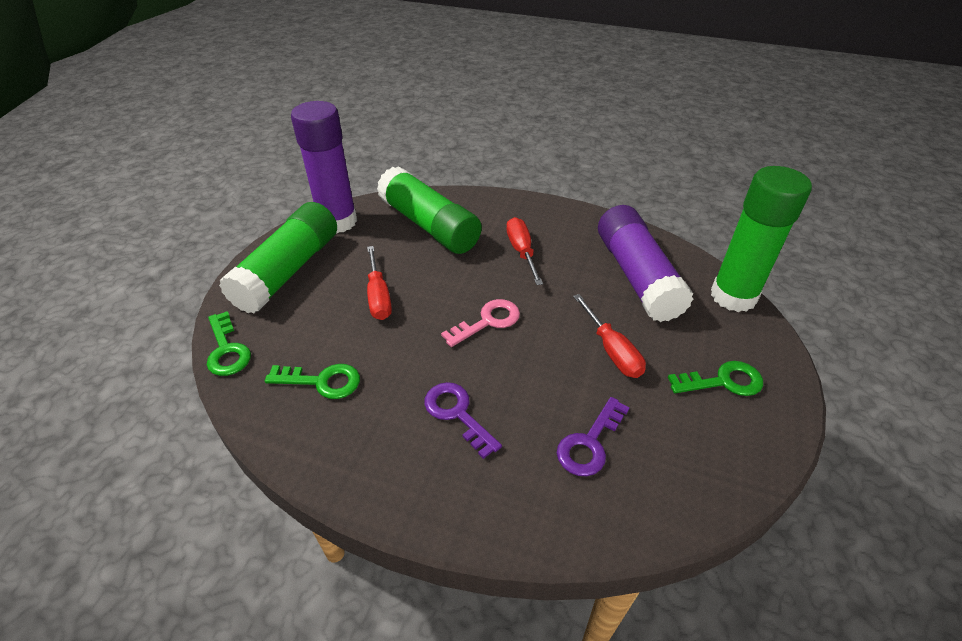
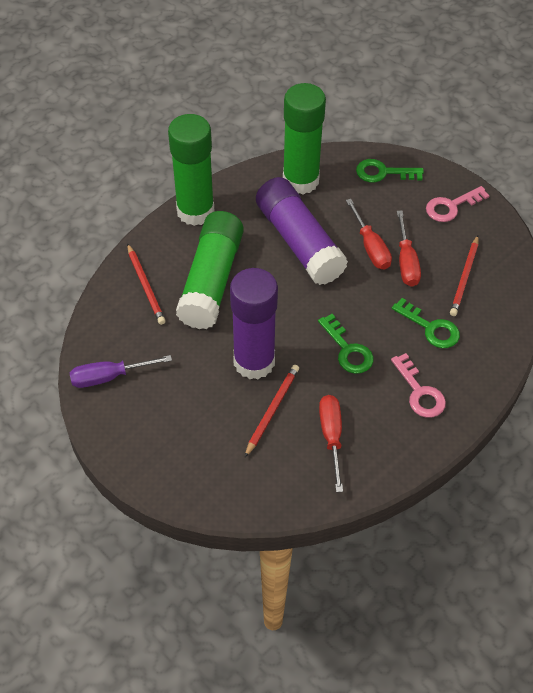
pink key: 1 -> 2
purple key: 2 -> 0
purple screwdriver: 0 -> 1
red pencil: 0 -> 3

